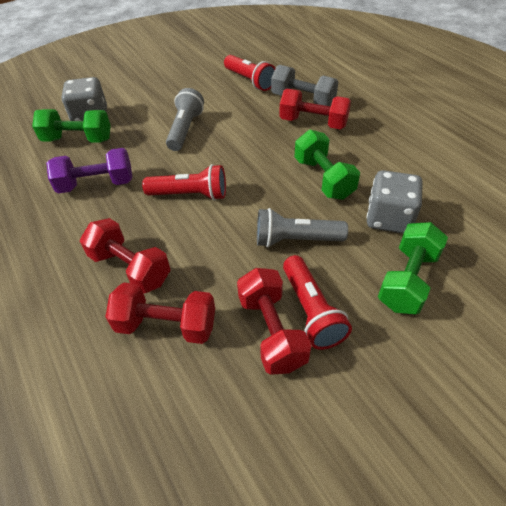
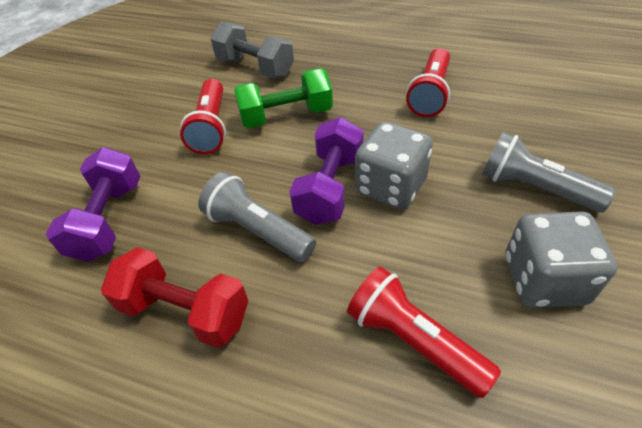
green dumbbell: 3 -> 1
purple dumbbell: 1 -> 2
red dumbbell: 4 -> 1

